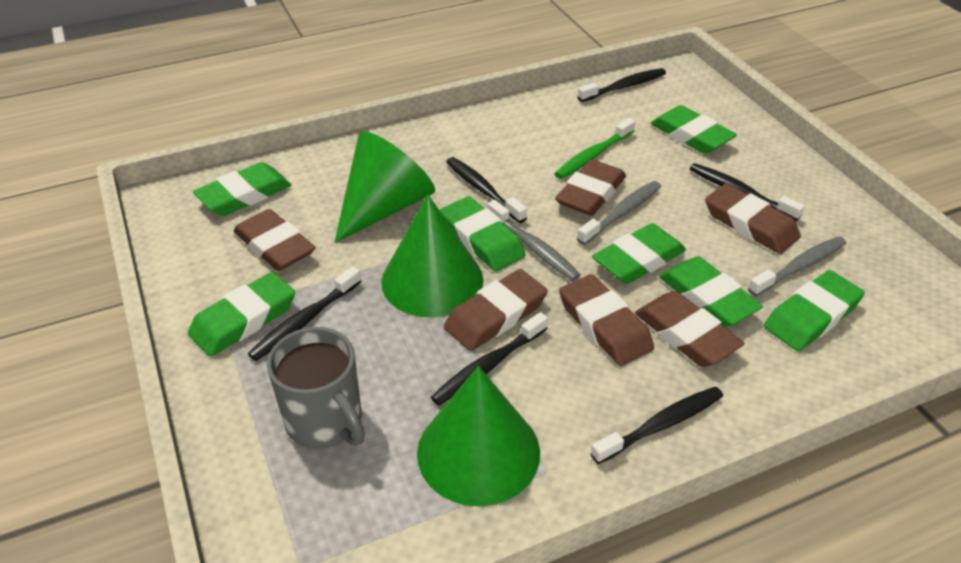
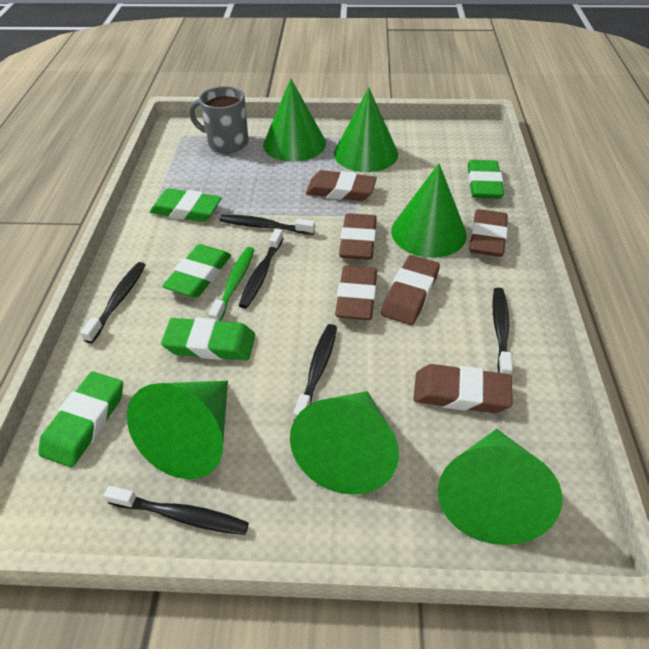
green cone: 3 -> 6
green eraser: 7 -> 5
grey toothbrush: 3 -> 0

